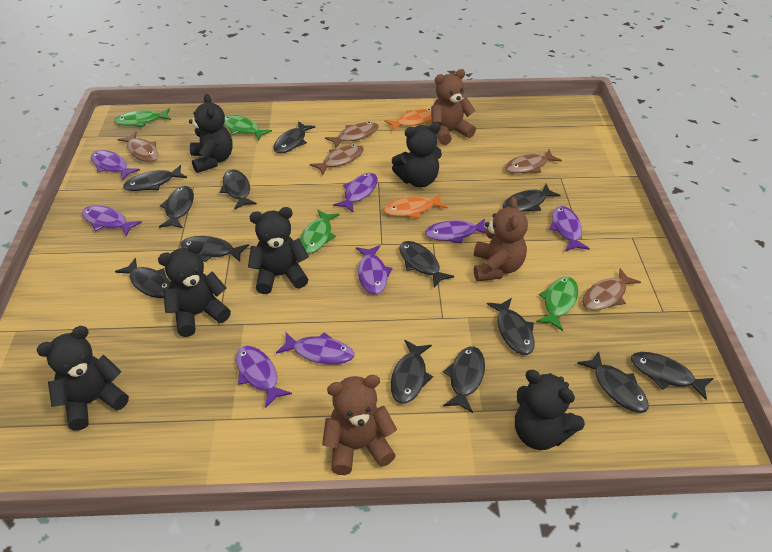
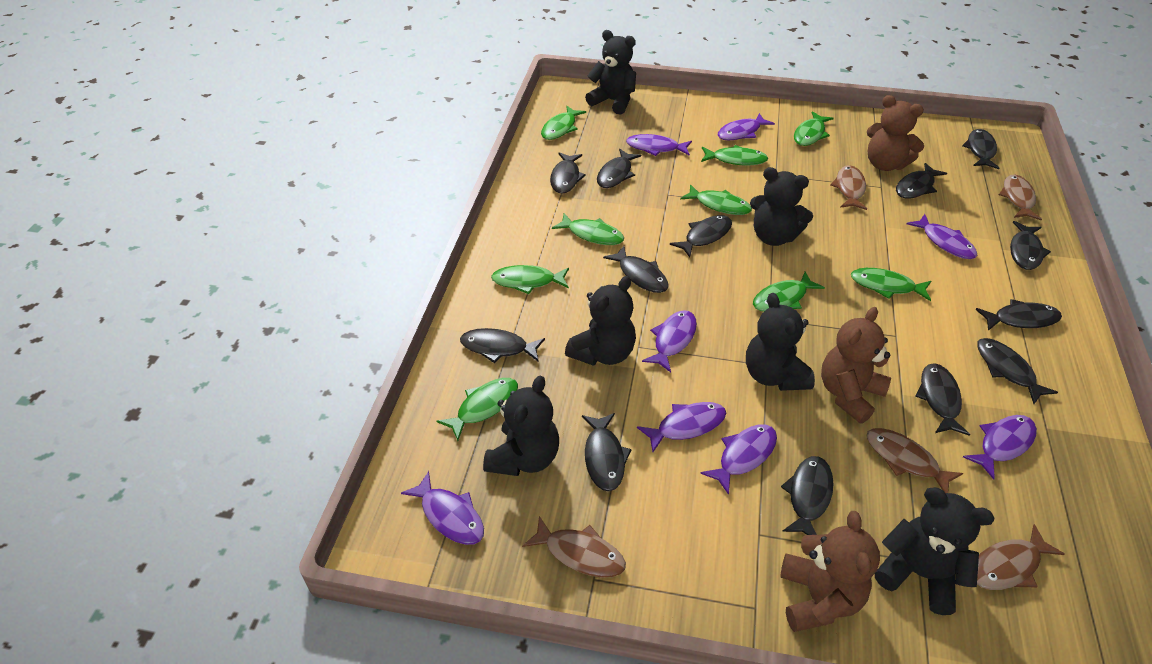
green fish: 4 -> 9
orange fish: 2 -> 0

